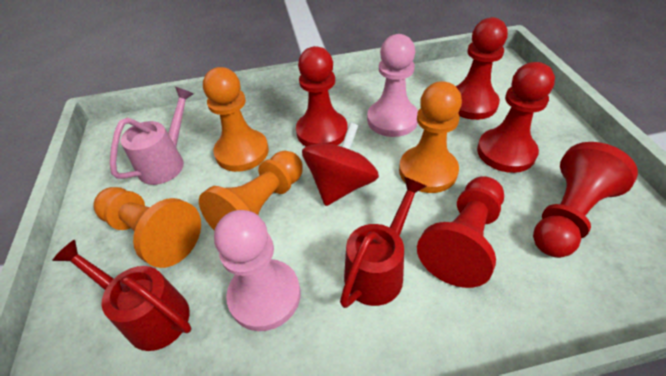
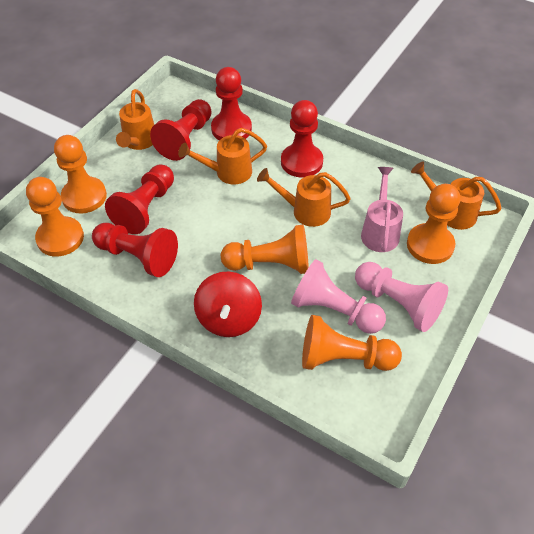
orange pawn: 4 -> 5
orange watering can: 0 -> 4
red watering can: 2 -> 0

